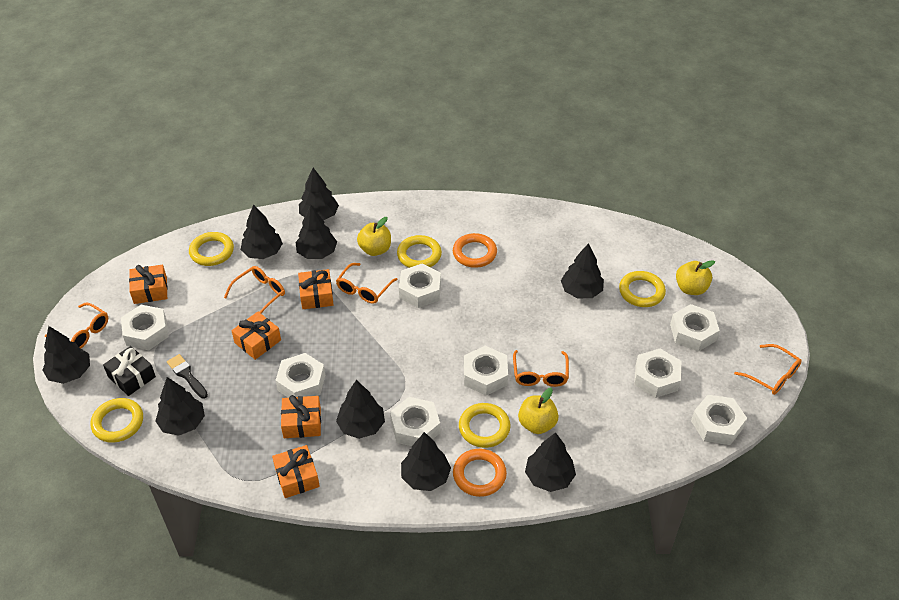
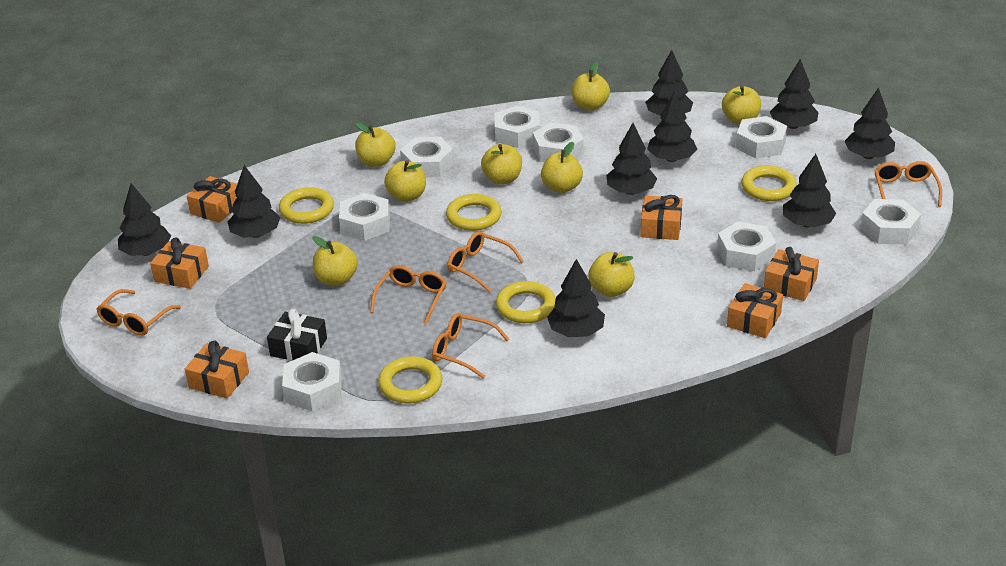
black brush: 1 -> 0
orange gift: 5 -> 6
orange ring: 2 -> 0
yellow apple: 3 -> 8

